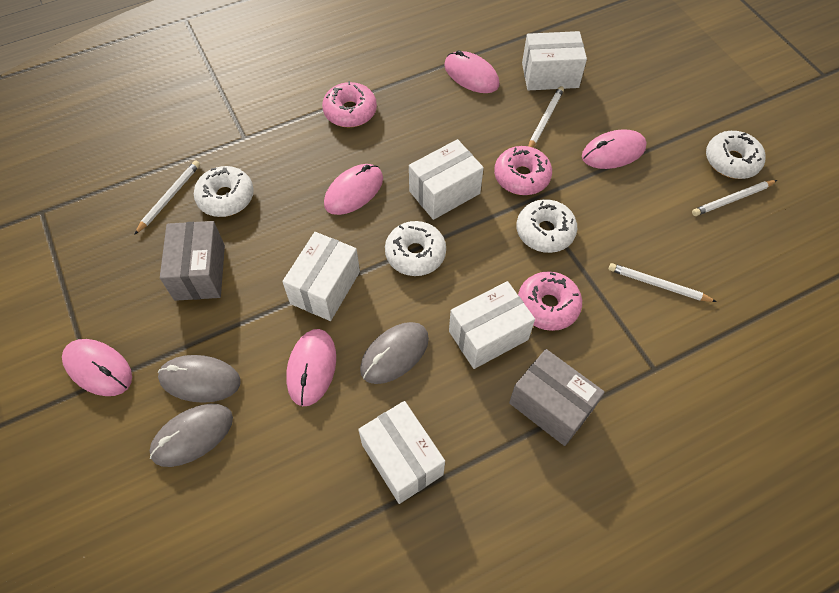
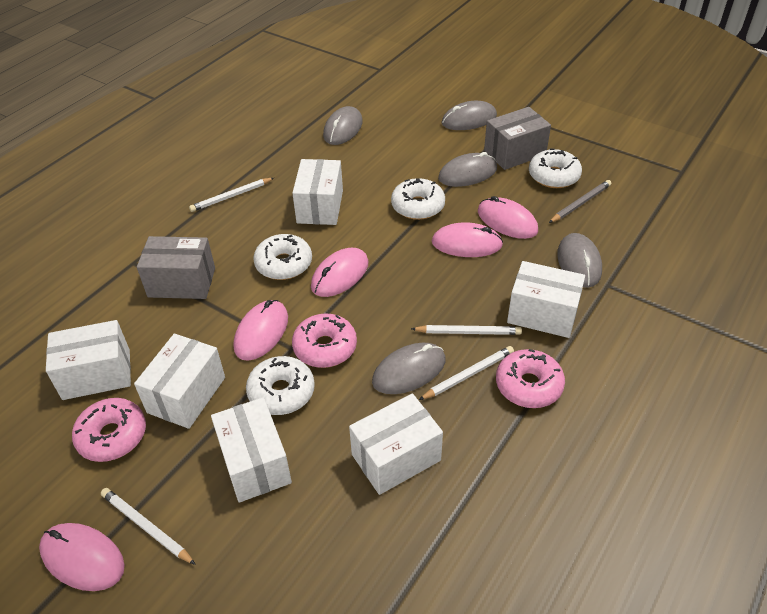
grey mouse: 3 -> 5
grey pencil: 0 -> 1
white box: 5 -> 6

